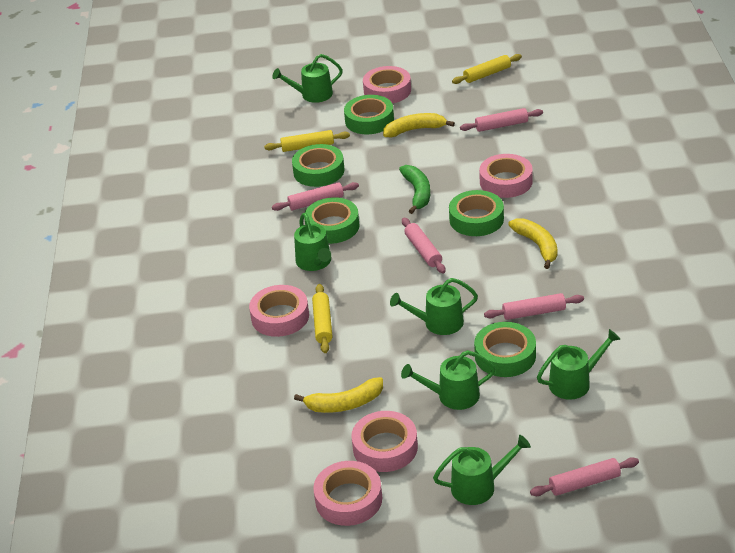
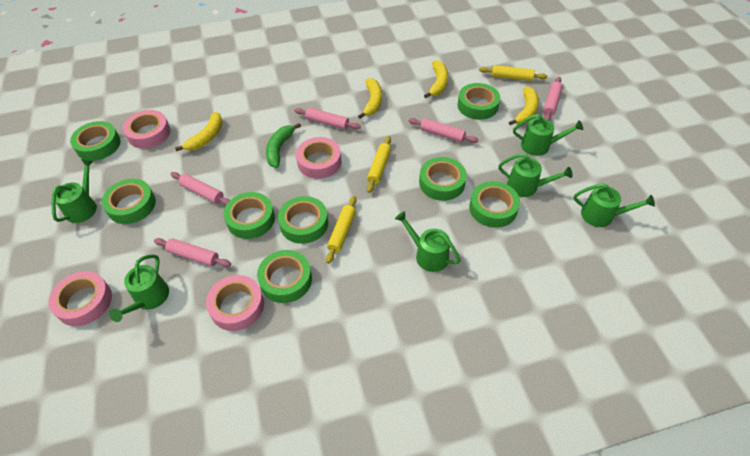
green tape: 5 -> 8
pink tape: 5 -> 4
yellow banana: 3 -> 4

